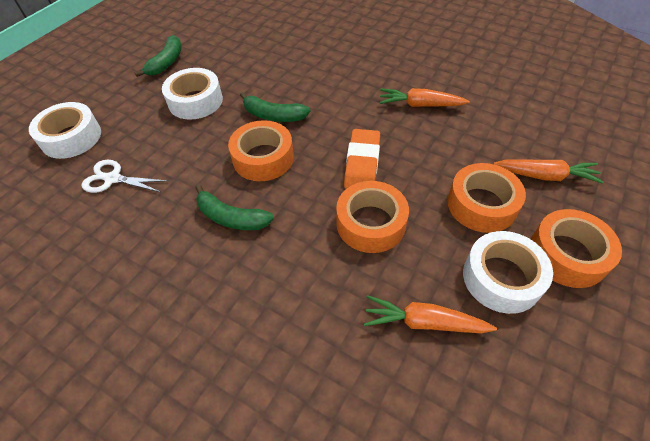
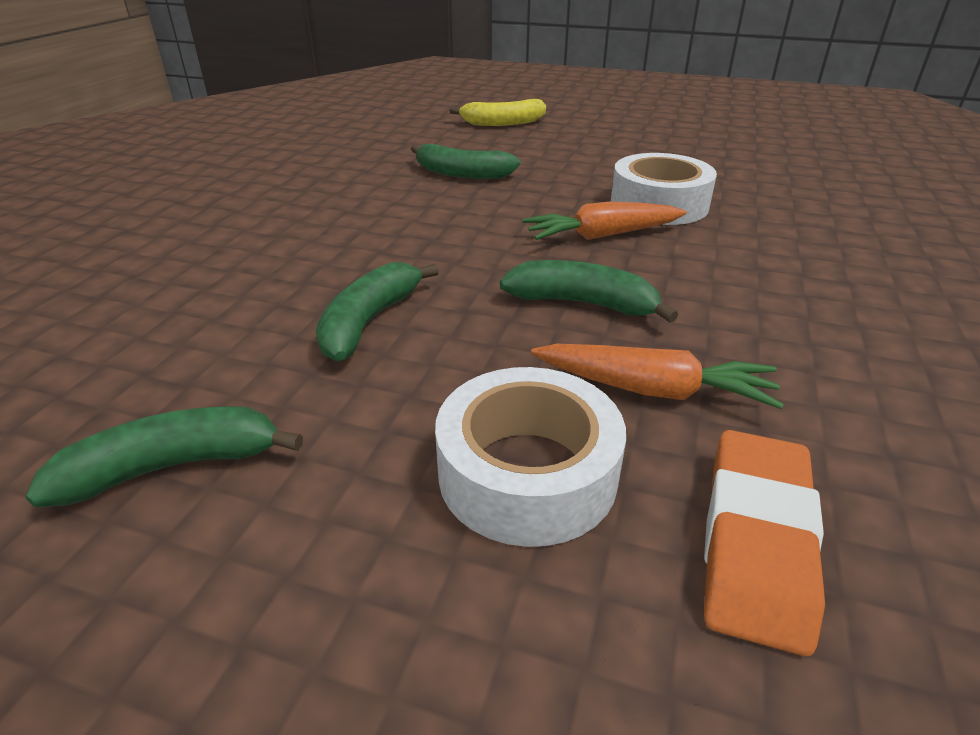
green banana: 3 -> 4
orange carrot: 3 -> 2
orange tape: 4 -> 0
white scissors: 1 -> 0
white tape: 3 -> 2
yellow banana: 0 -> 1

